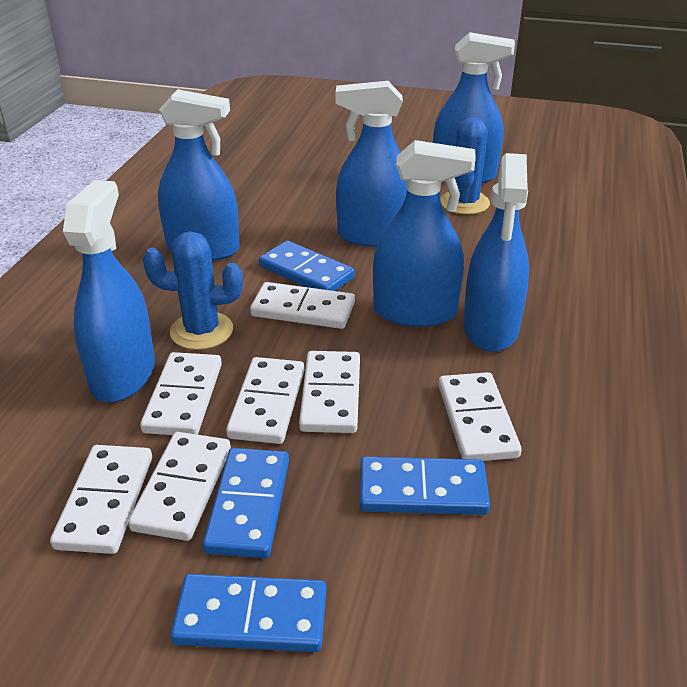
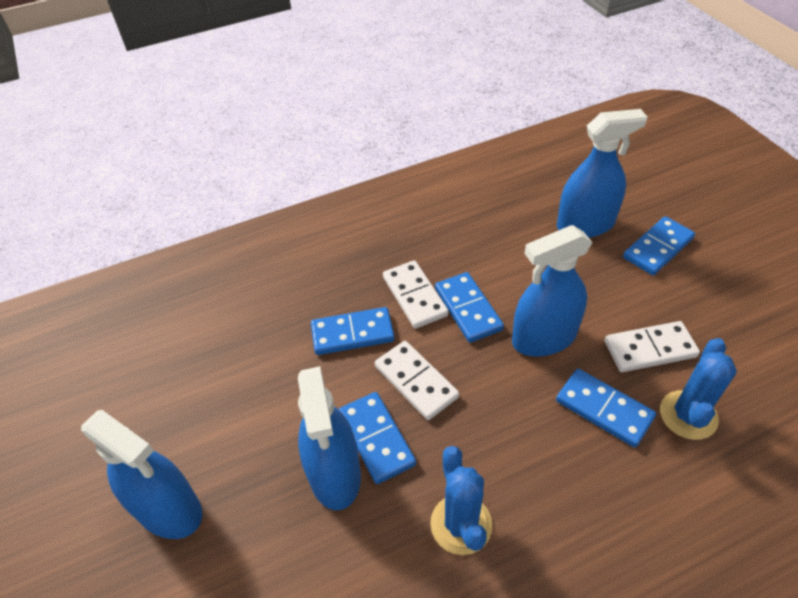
blue domino: 4 -> 5
blue spray bottle: 6 -> 4
white domino: 7 -> 3

